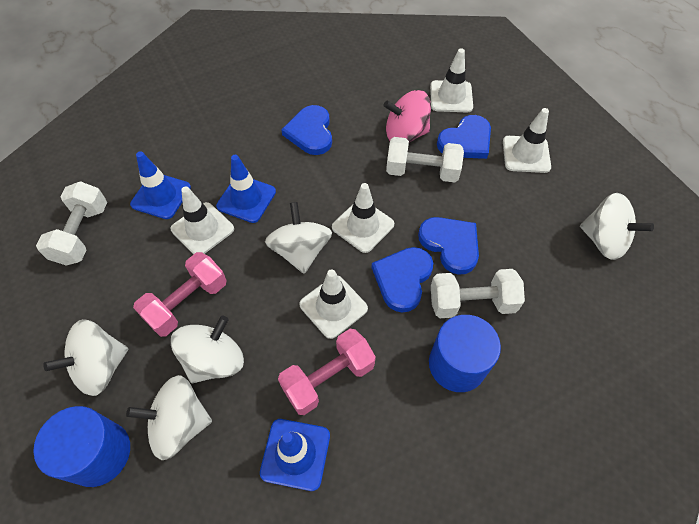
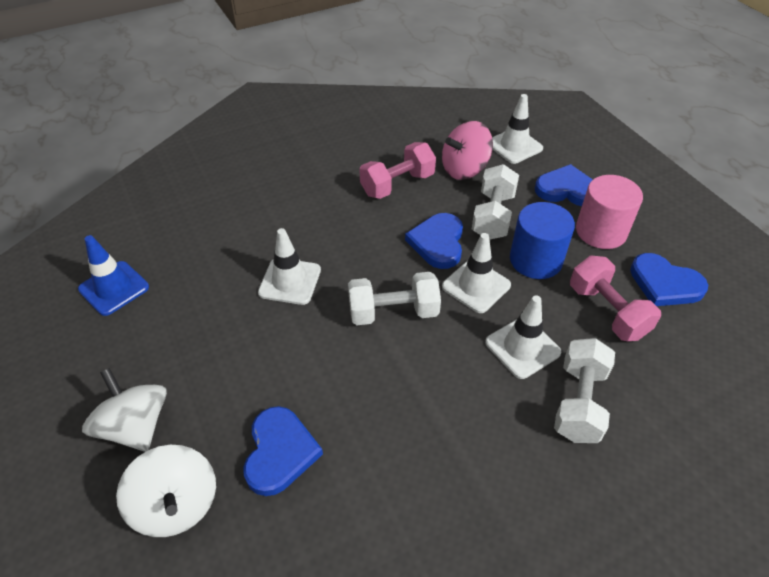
blue cylinder: 2 -> 1
blue traffic cone: 3 -> 1
pink cylinder: 0 -> 1
white spinning top: 5 -> 2
white traffic cone: 5 -> 4

